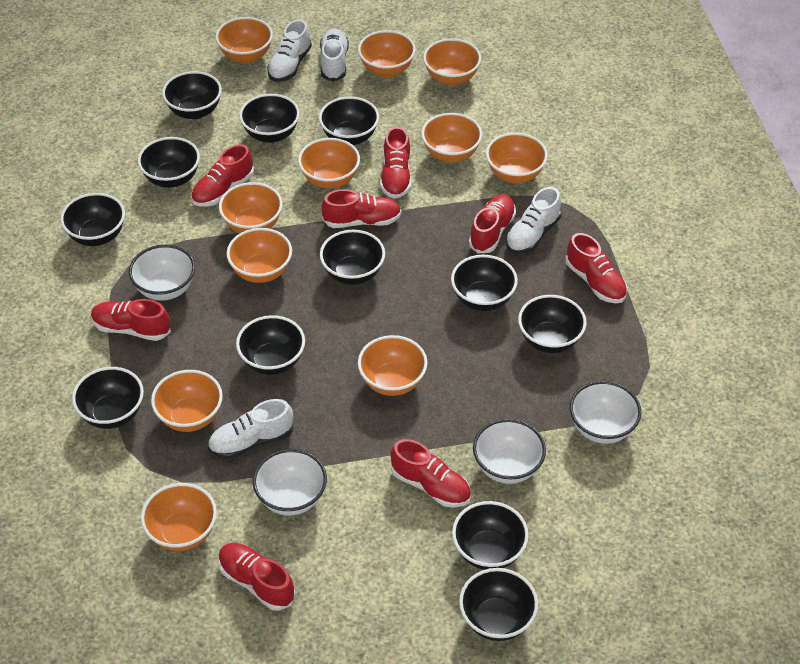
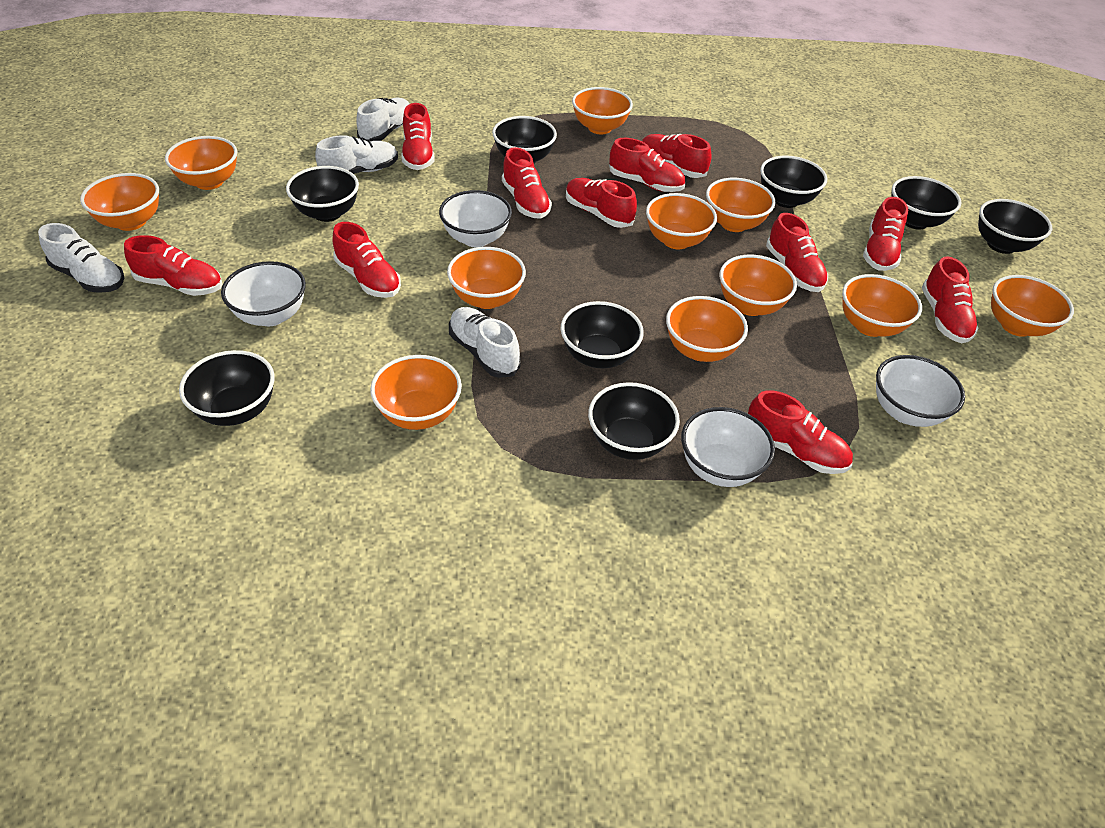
black bowl: 12 -> 8
red shoe: 8 -> 11

